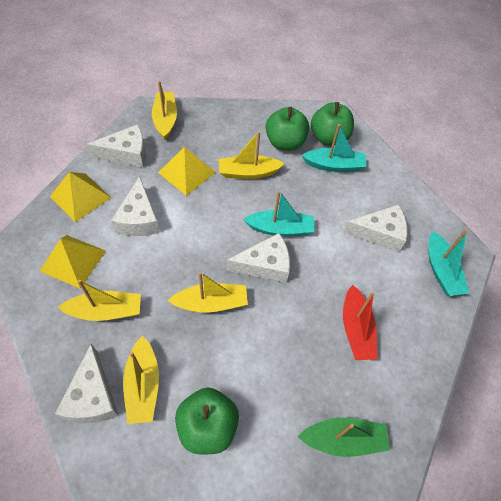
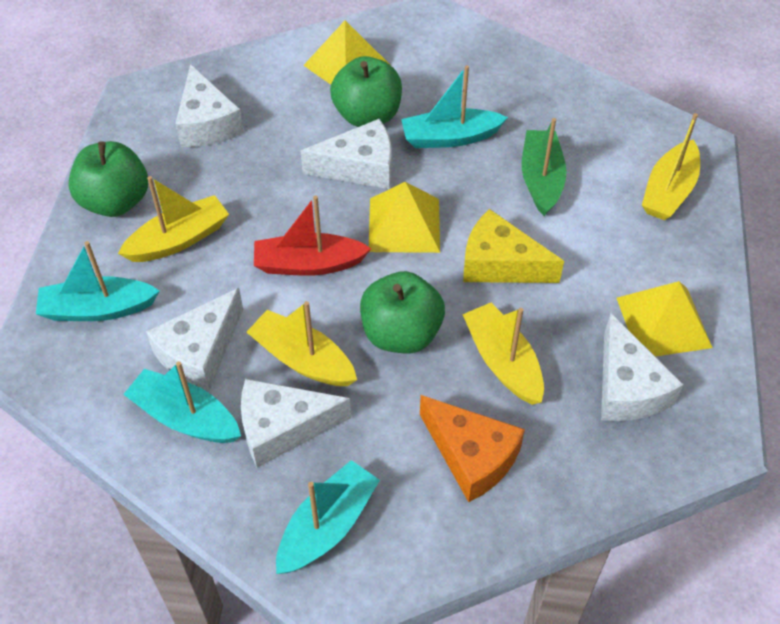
orange cheese: 0 -> 1
turquoise boat: 3 -> 4
yellow boat: 5 -> 4
yellow cheese: 0 -> 1

